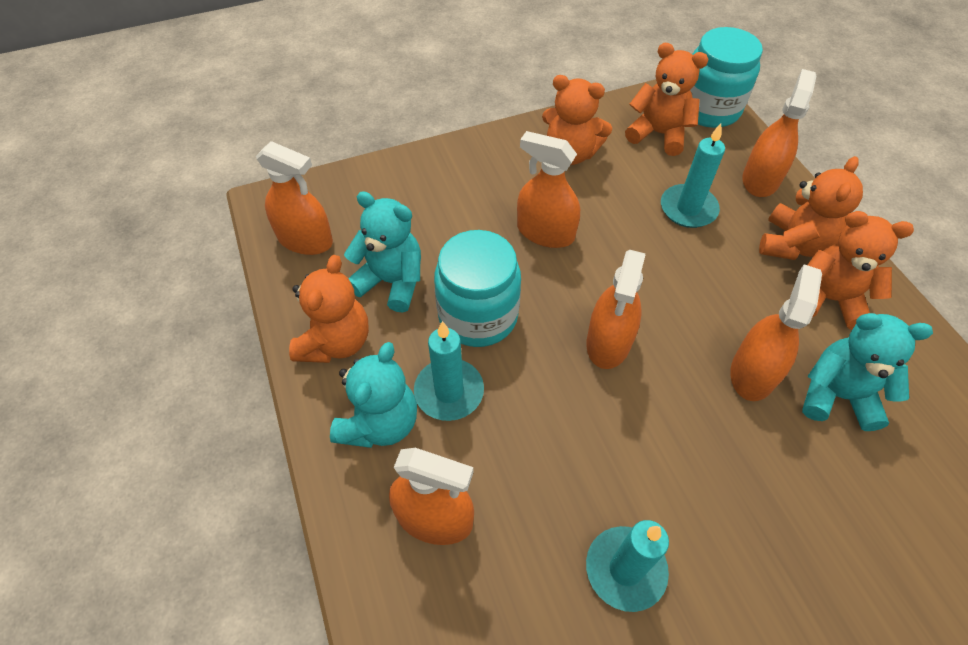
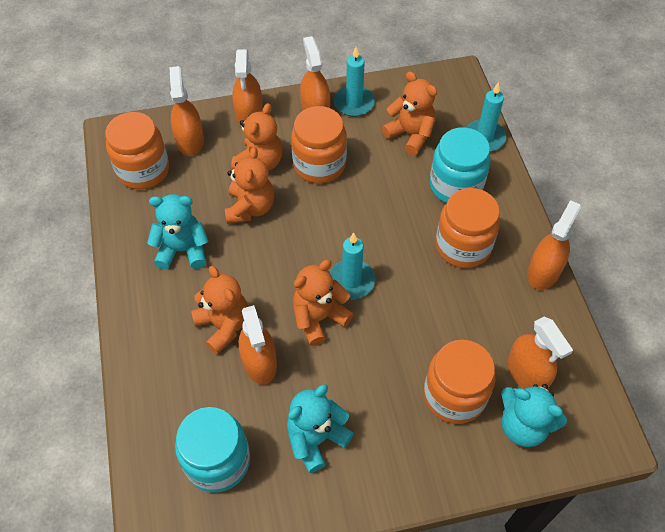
orange jar: 0 -> 4

